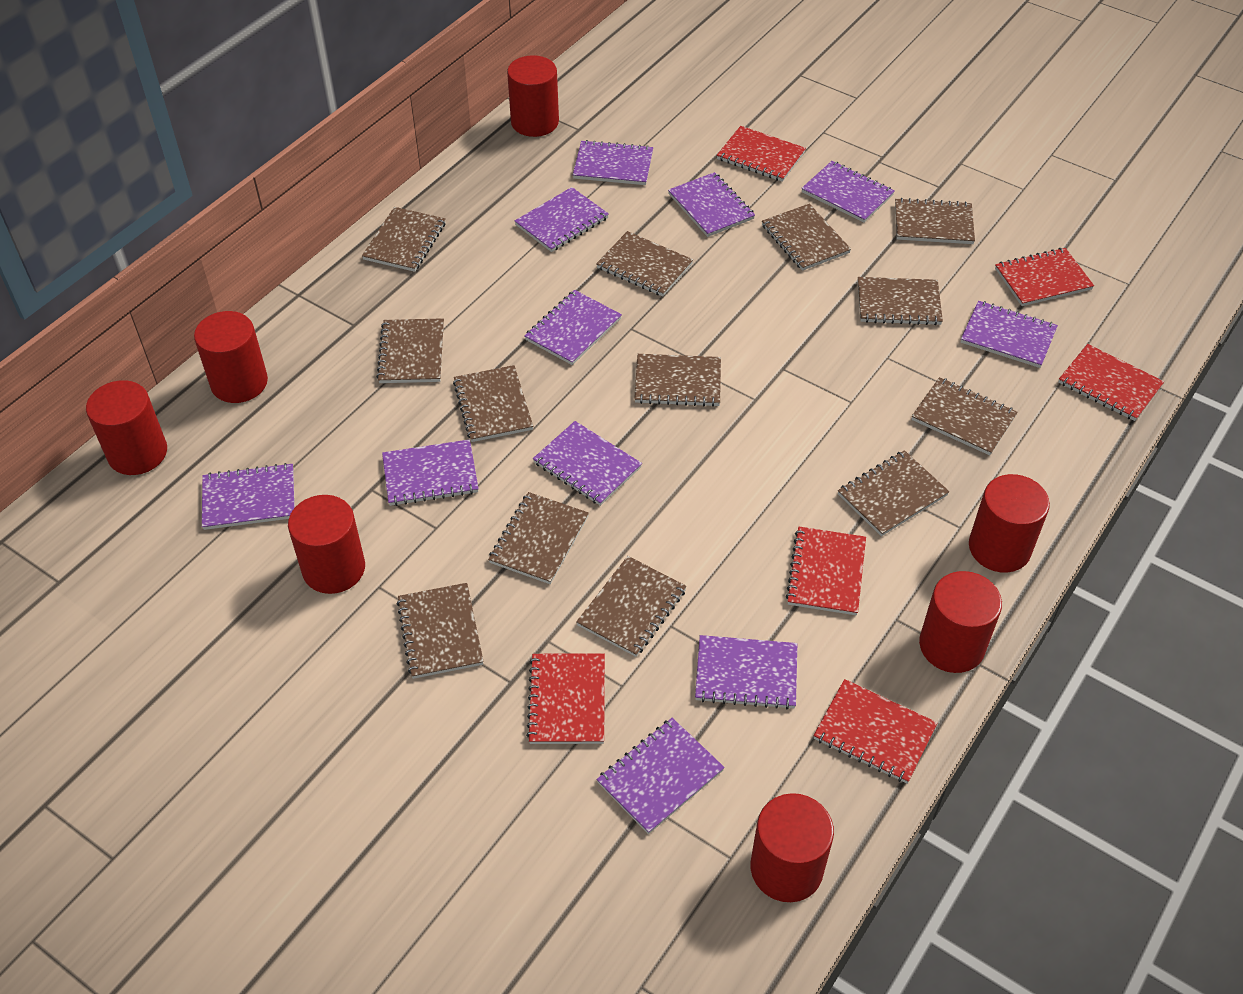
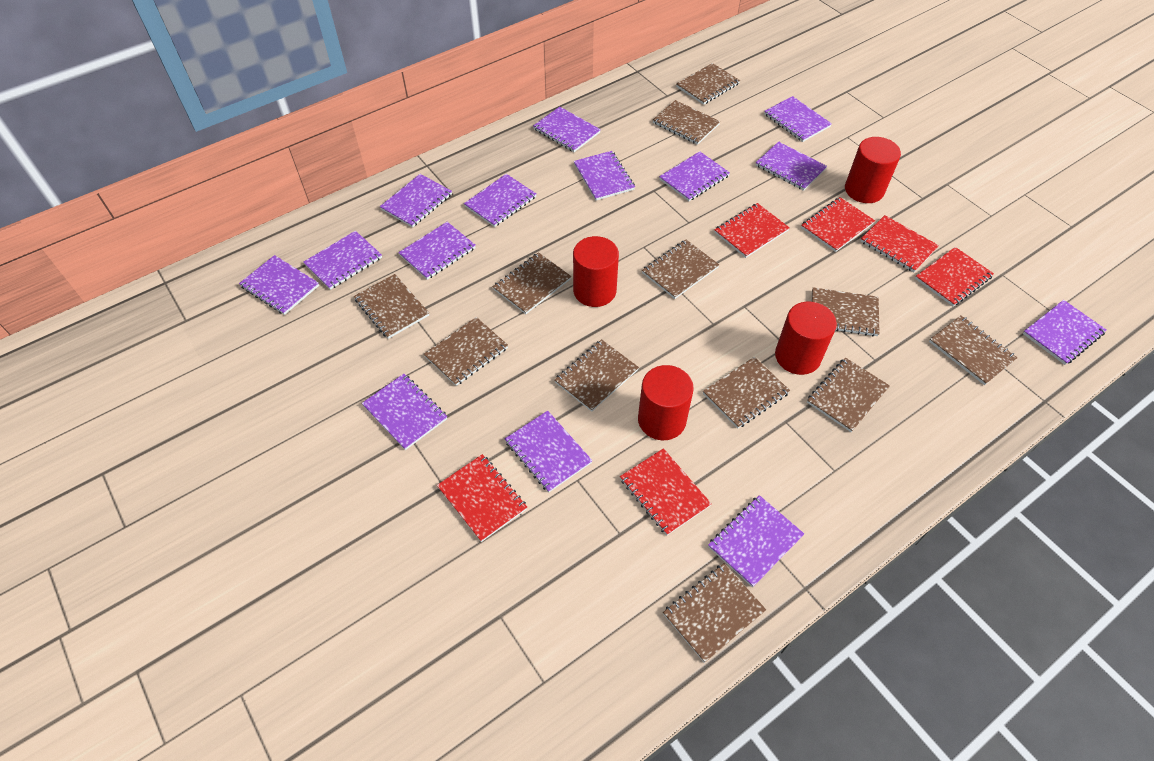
brown notebook: 13 -> 12
purple notebook: 11 -> 14
red cylinder: 7 -> 4

